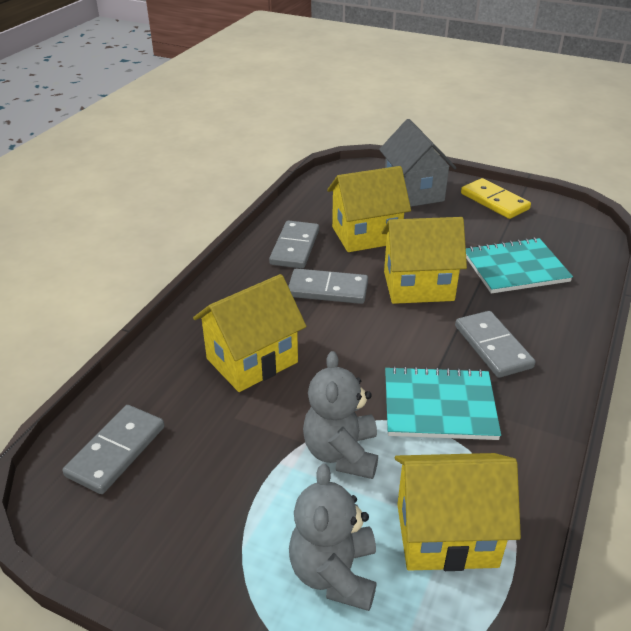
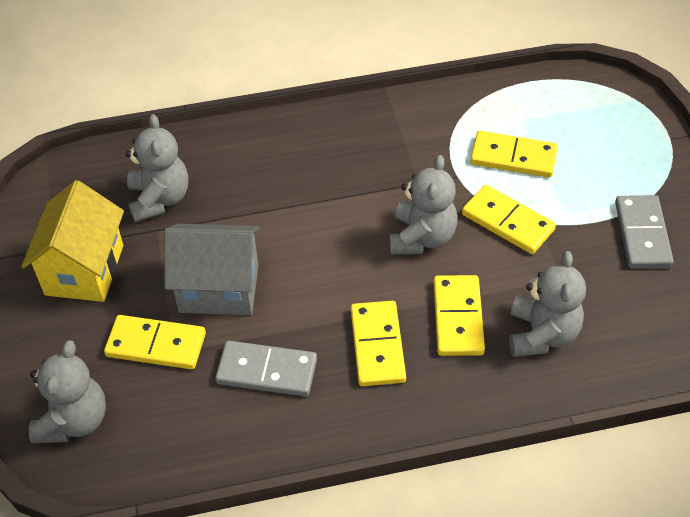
grey domino: 4 -> 2
grey teddy bear: 2 -> 4
turquoise notebook: 2 -> 0
yellow domino: 1 -> 5
yellow house: 4 -> 1

